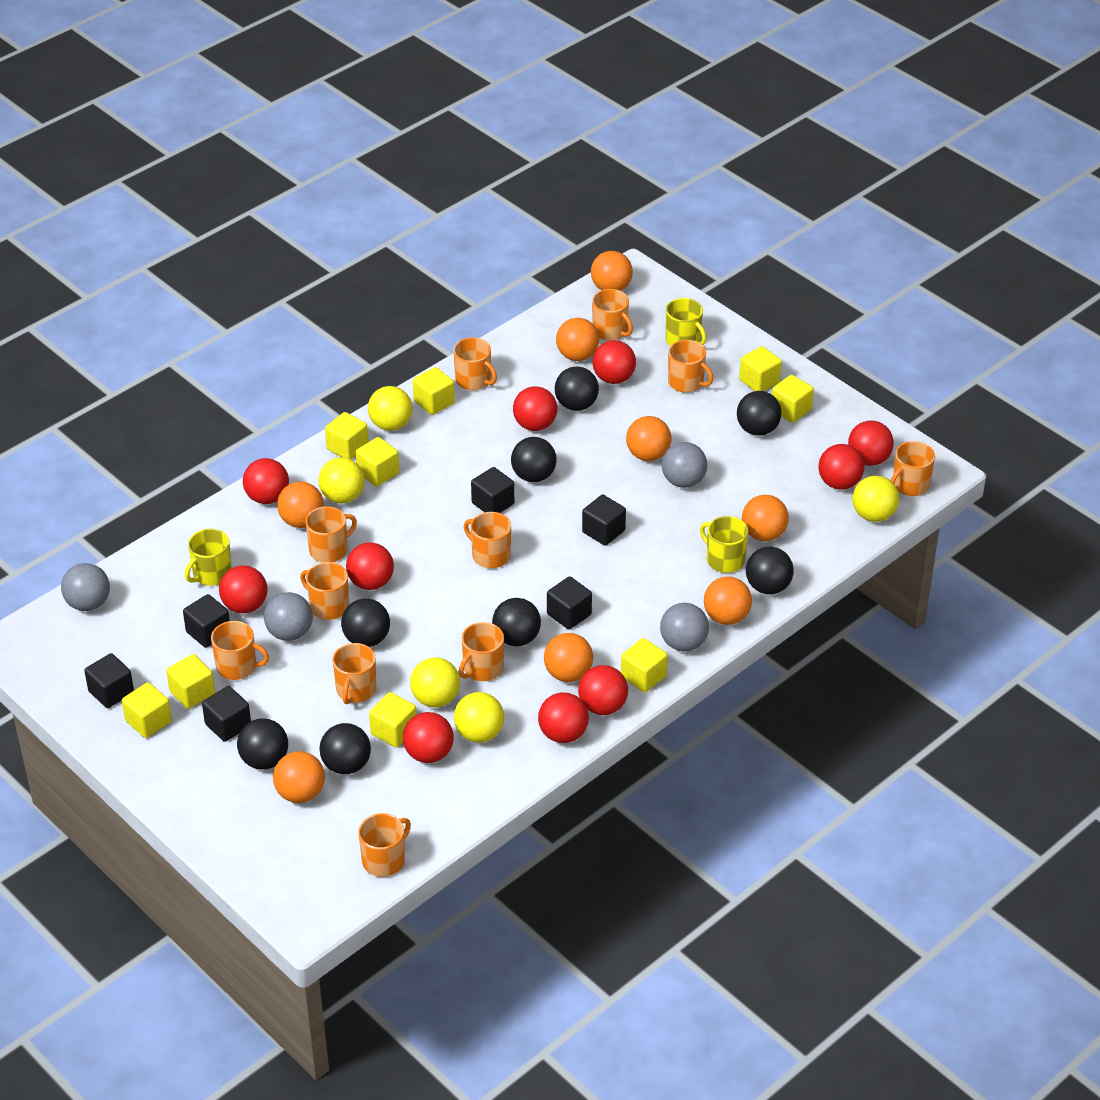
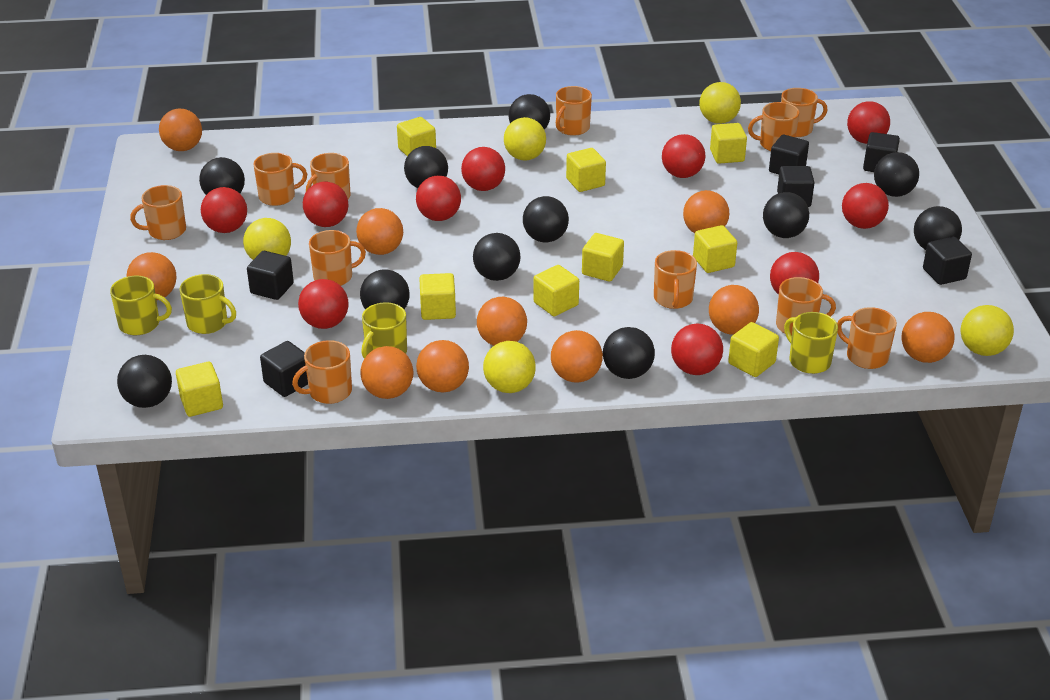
black ball: 8 -> 11
grey ball: 4 -> 0
orange ball: 8 -> 10
yellow mug: 3 -> 4

